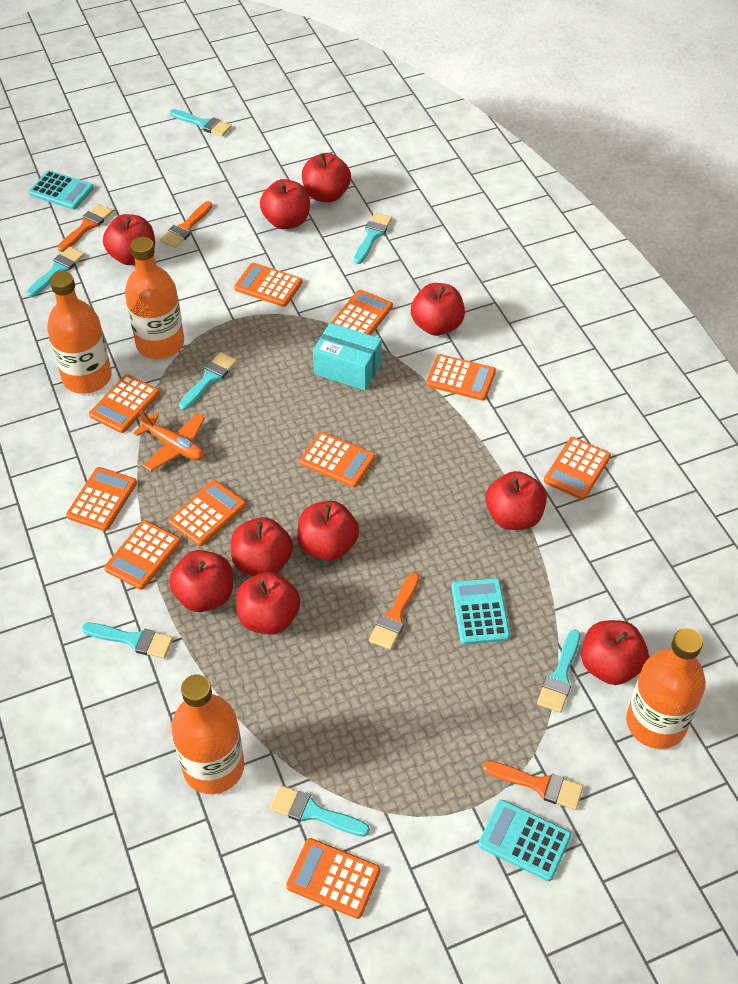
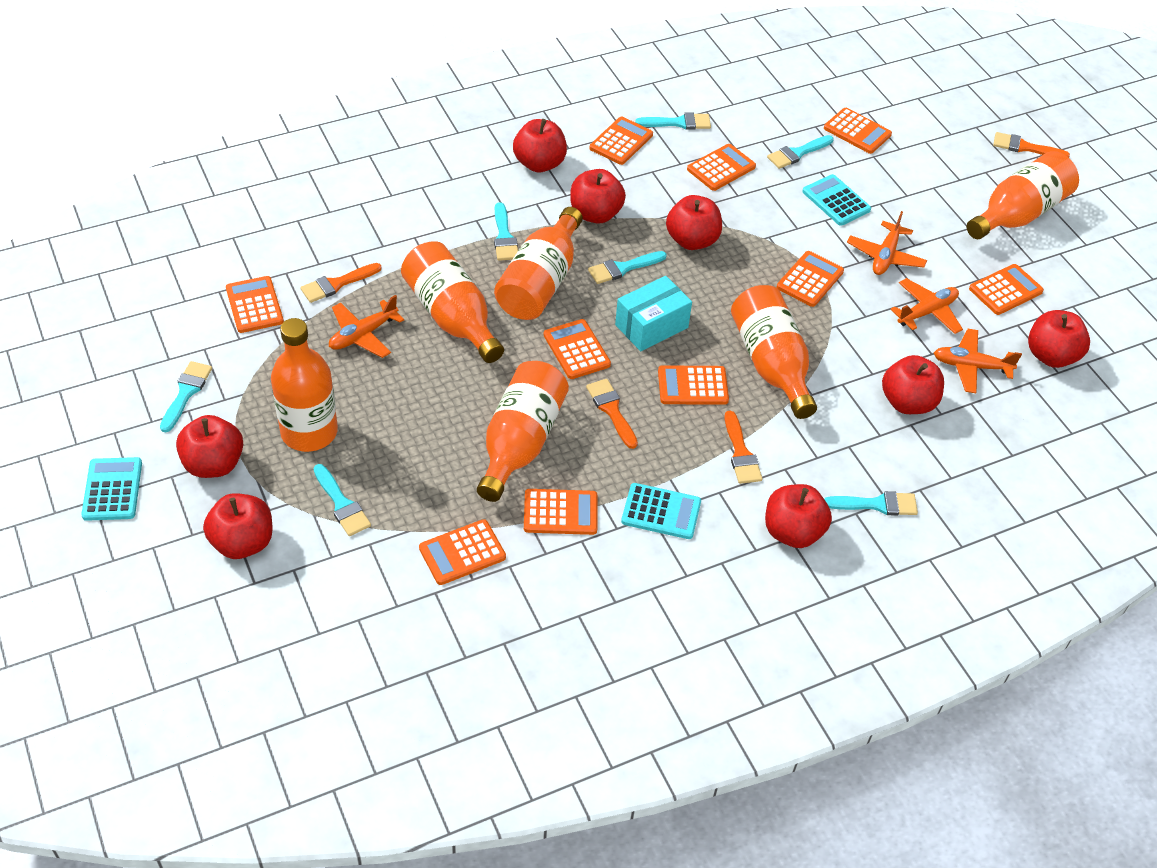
orange bottle: 4 -> 6
orange plane: 1 -> 4
red apple: 10 -> 8

